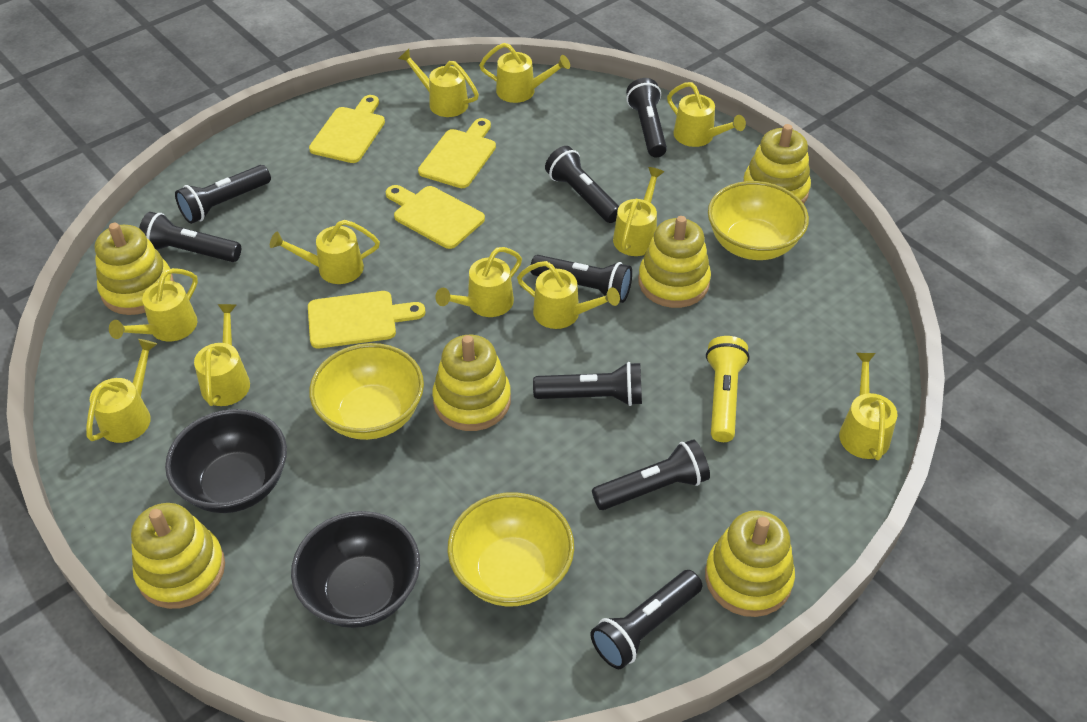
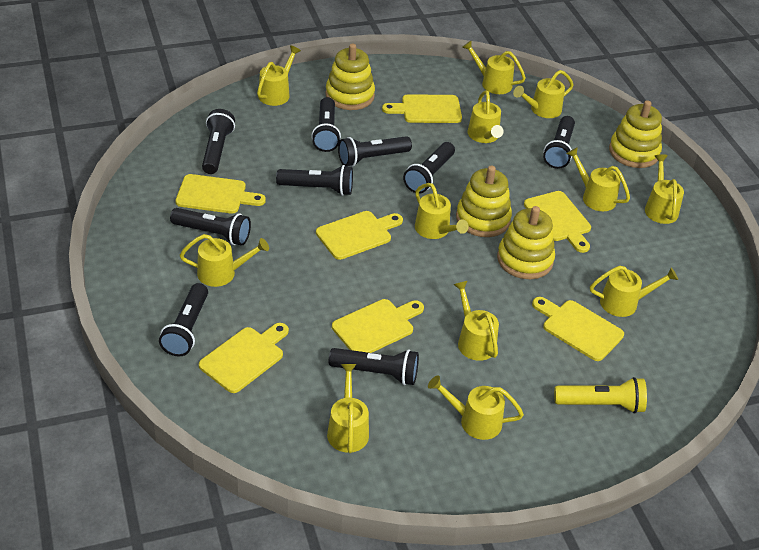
black bowl: 2 -> 0
black flashlight: 8 -> 9
yellow bowl: 3 -> 0
yellow cutting board: 4 -> 7
yellow stacking toy: 6 -> 4
yellow watering can: 11 -> 12

